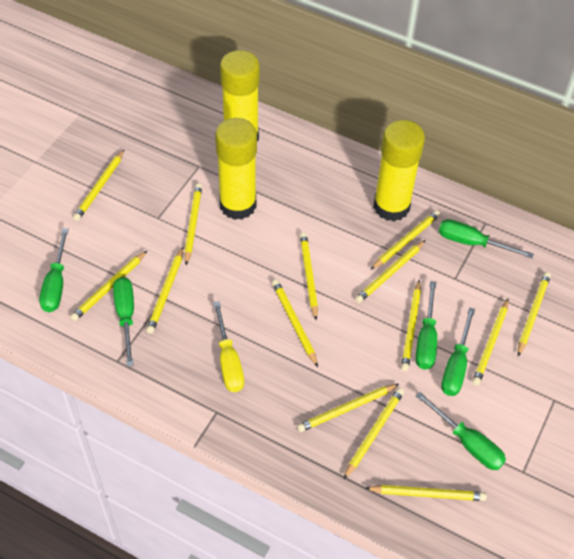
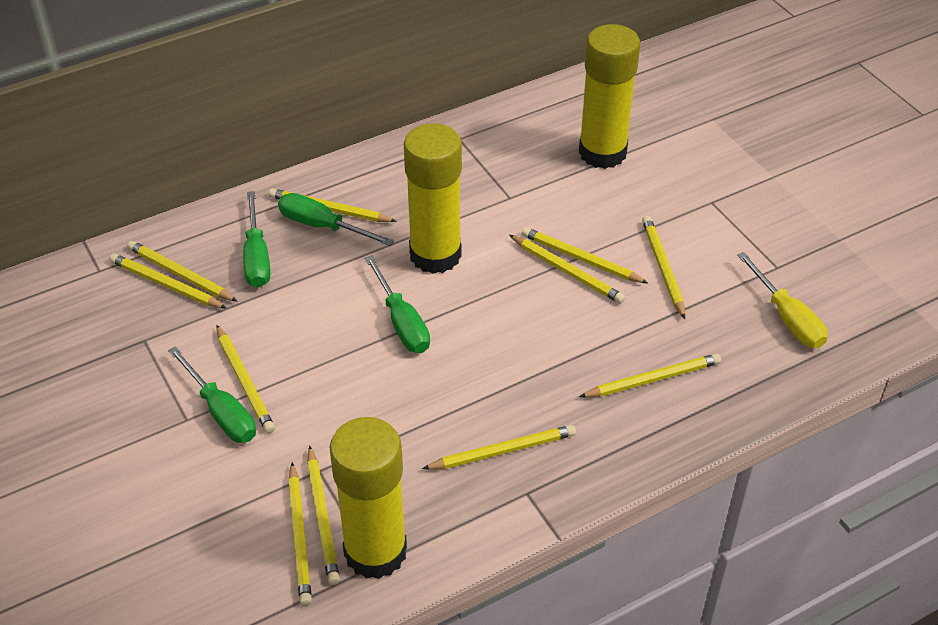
green screwdriver: 6 -> 4
yellow pencil: 14 -> 11

